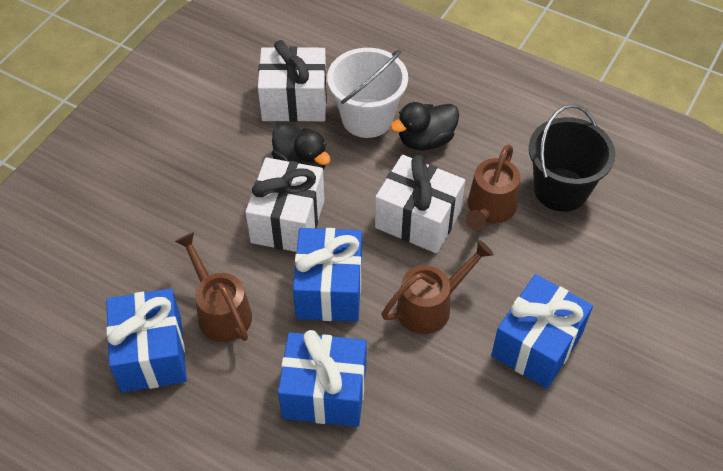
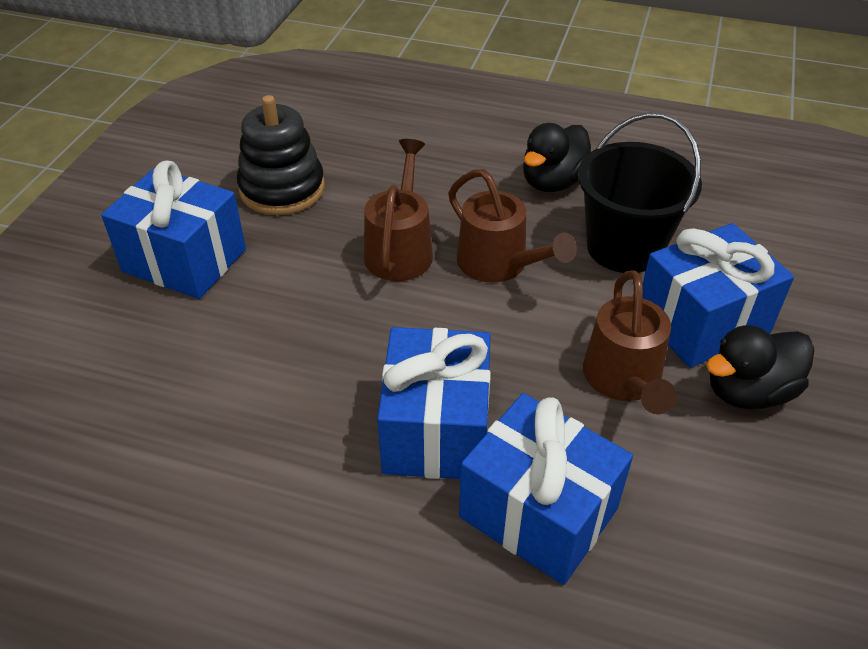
black stacking toy: 0 -> 1
white bucket: 1 -> 0
white gift: 3 -> 0

